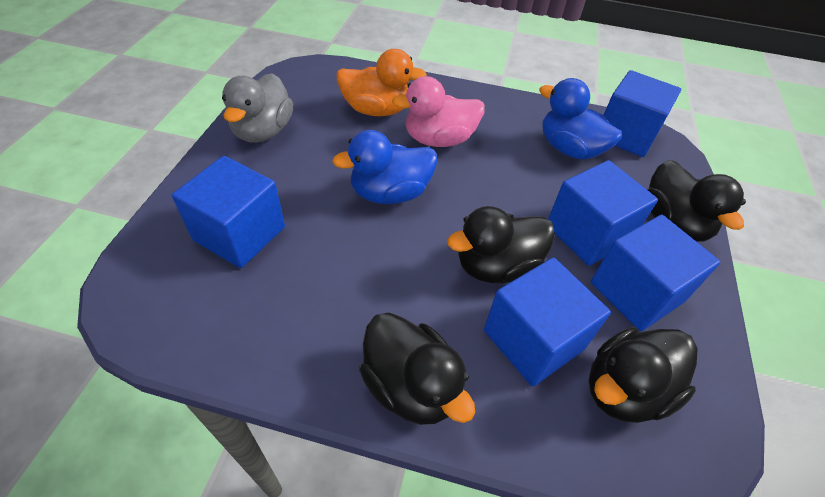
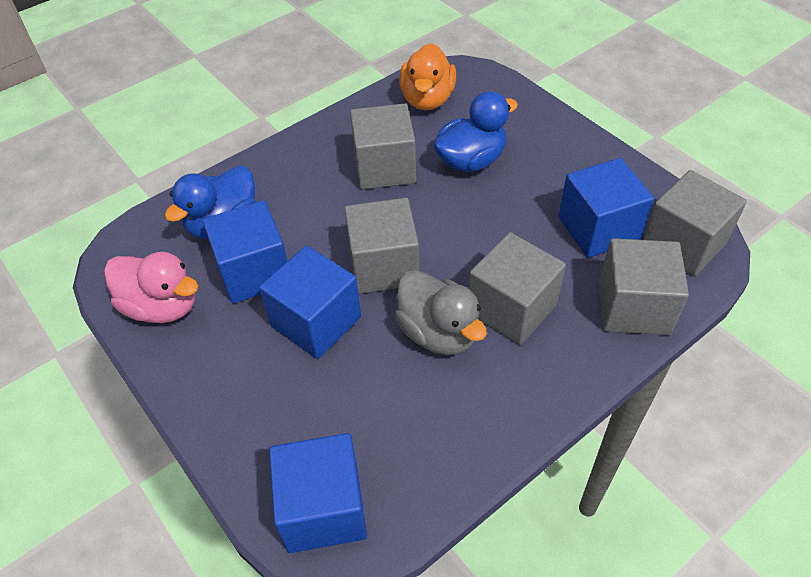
black duck: 4 -> 0
blue cube: 5 -> 4
grey cube: 0 -> 5

